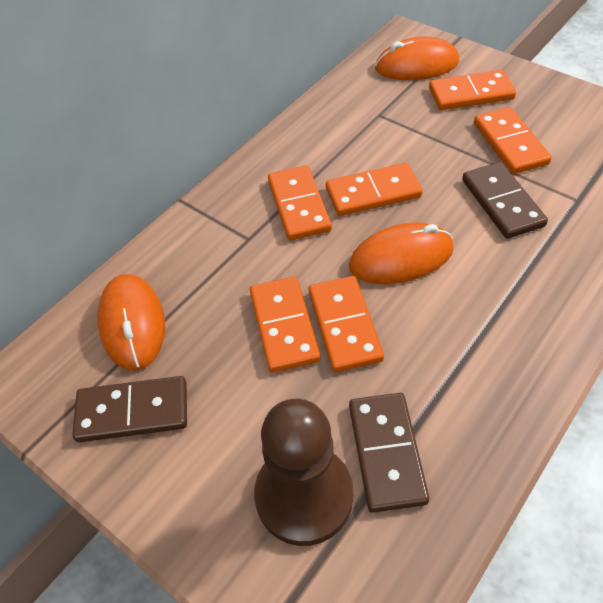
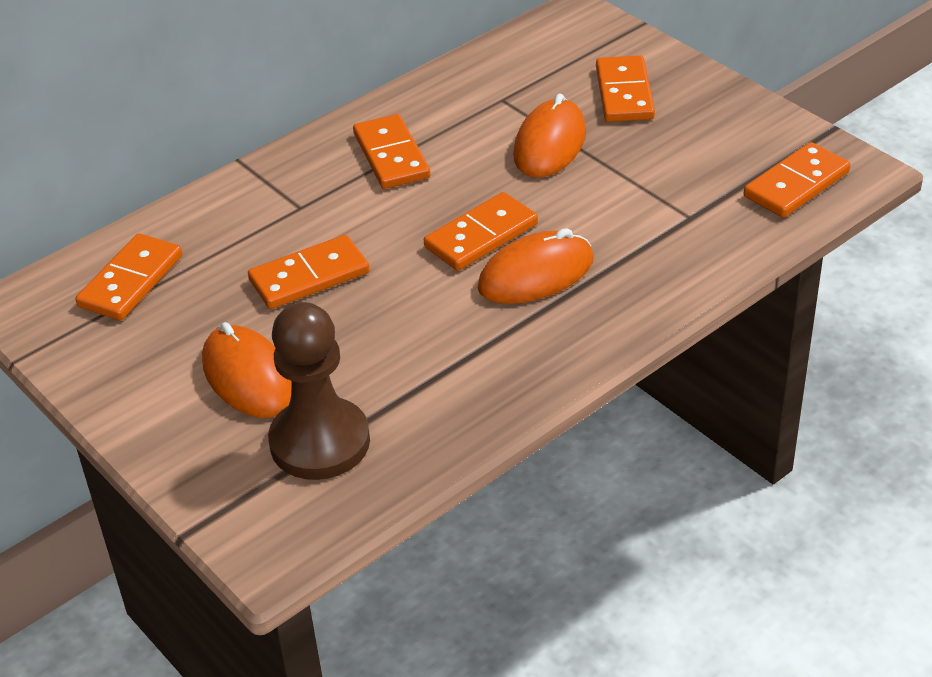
brown domino: 3 -> 0

